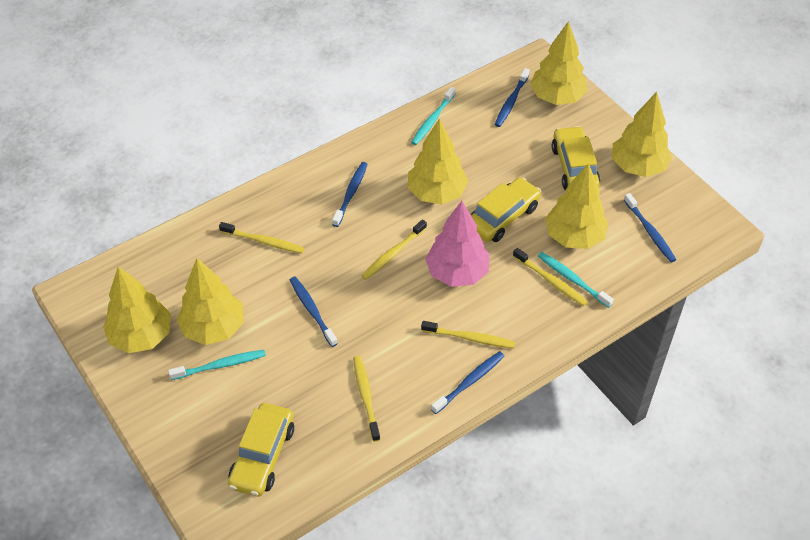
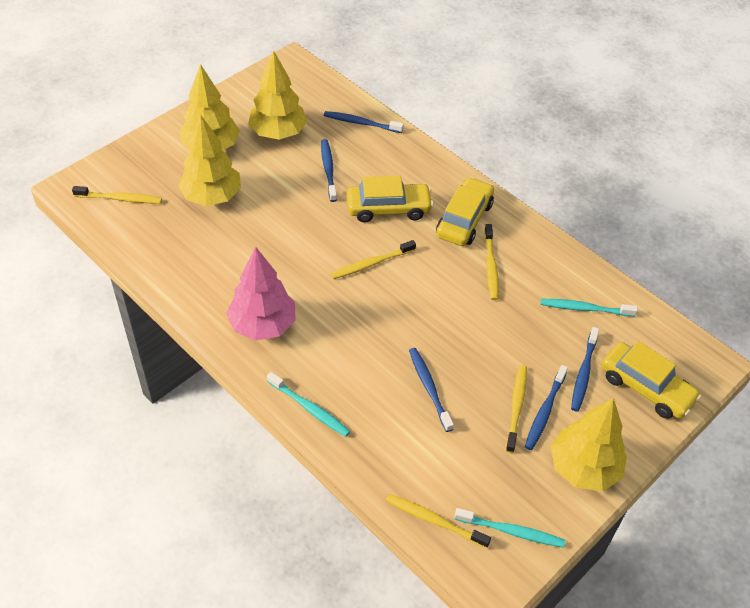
yellow tree: 6 -> 4

